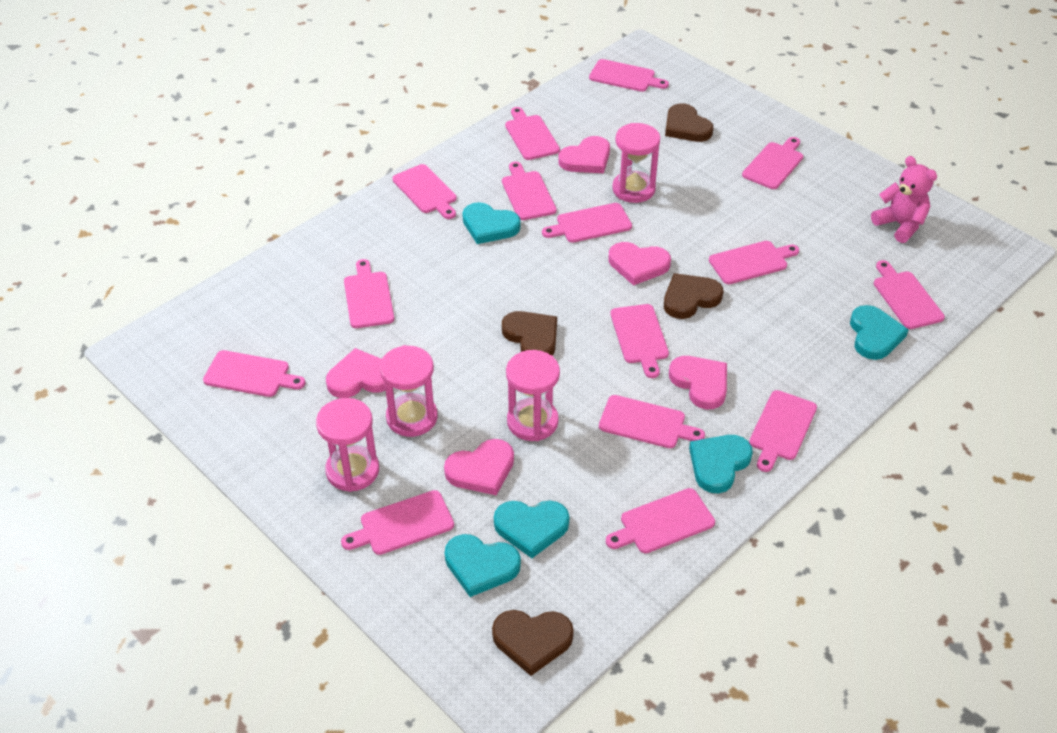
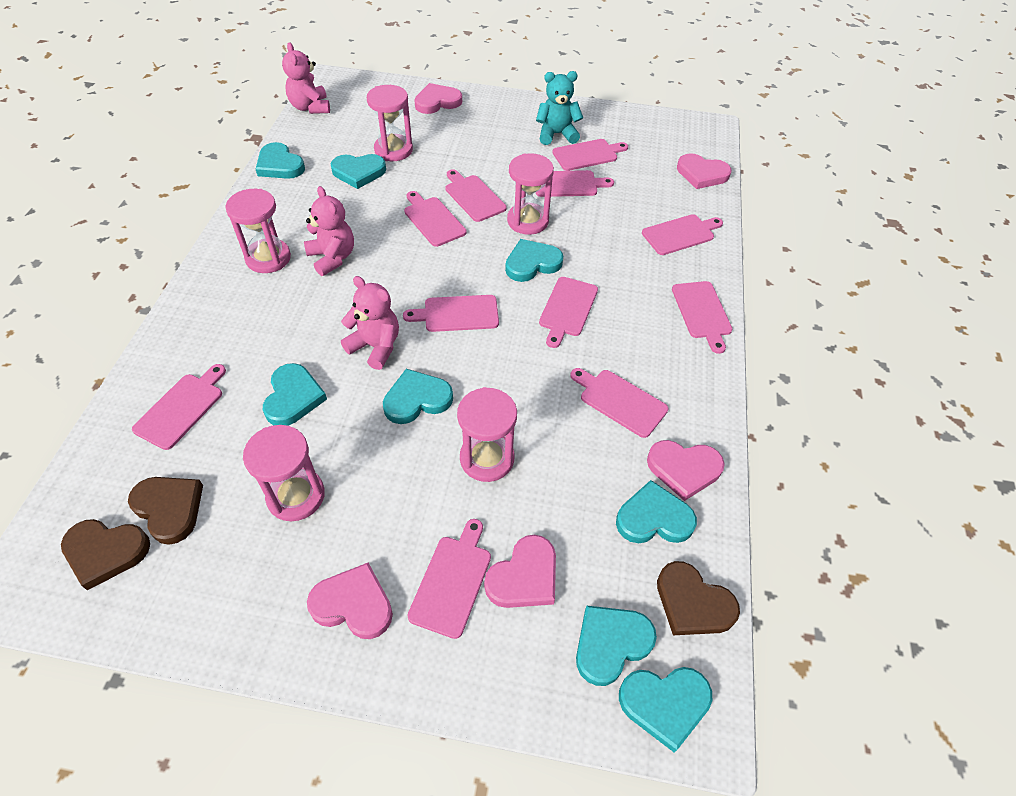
brown heart: 4 -> 3
pink cutting board: 15 -> 11
pink hourglass: 4 -> 5
pink teddy bear: 1 -> 3
turquoise heart: 5 -> 8
turquoise teddy bear: 0 -> 1

